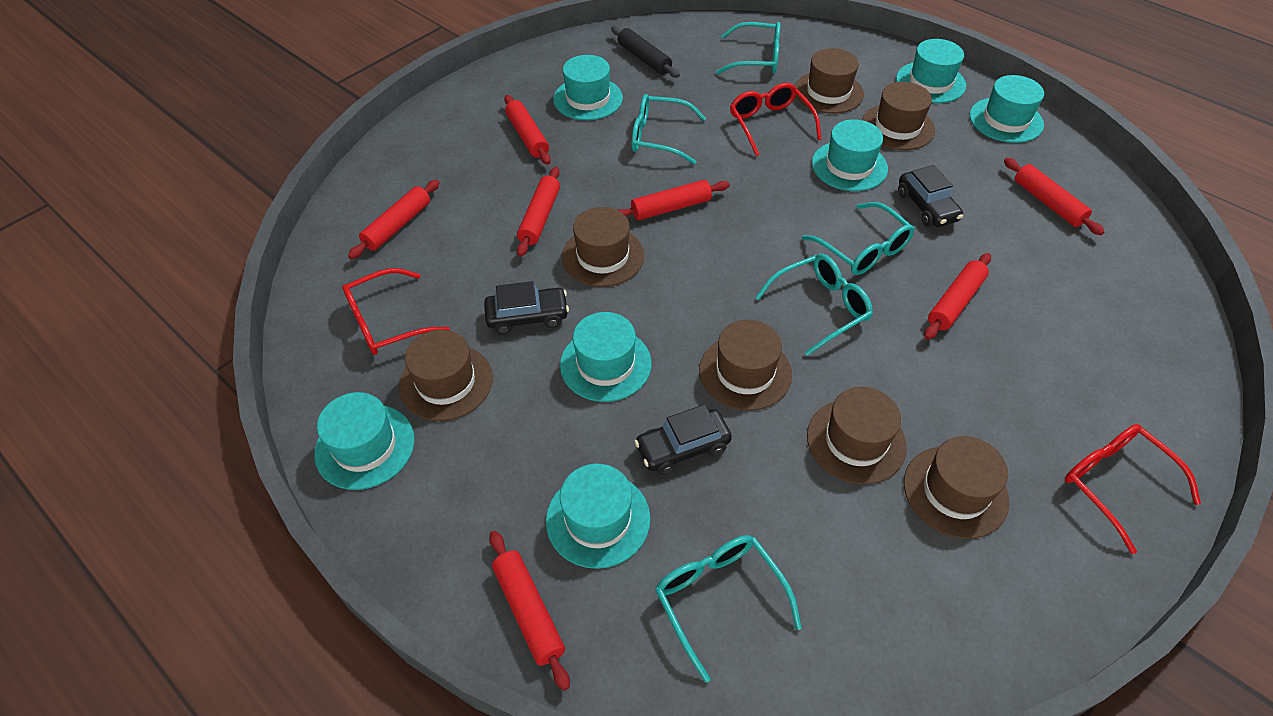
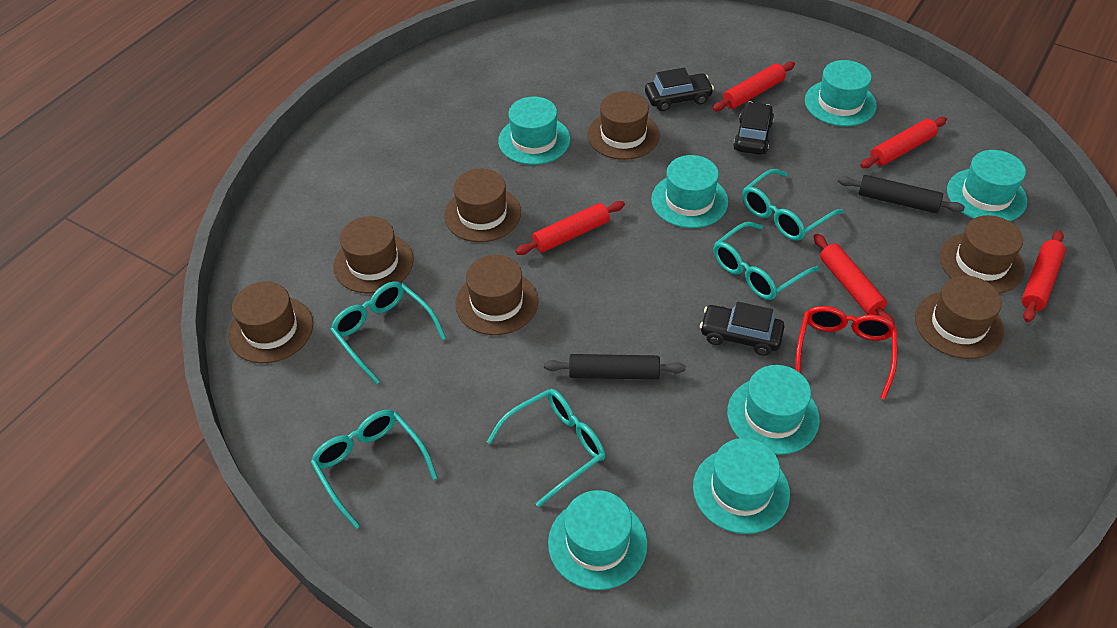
black rolling pin: 1 -> 2
red glasses: 3 -> 1
red rolling pin: 7 -> 5

